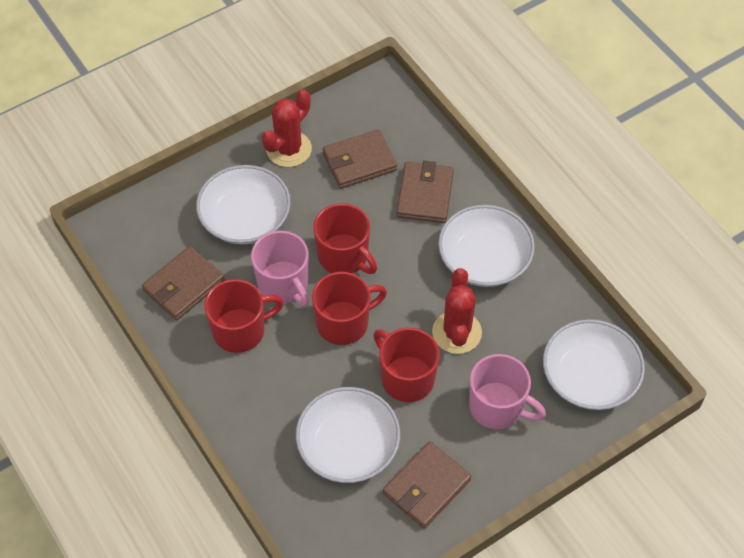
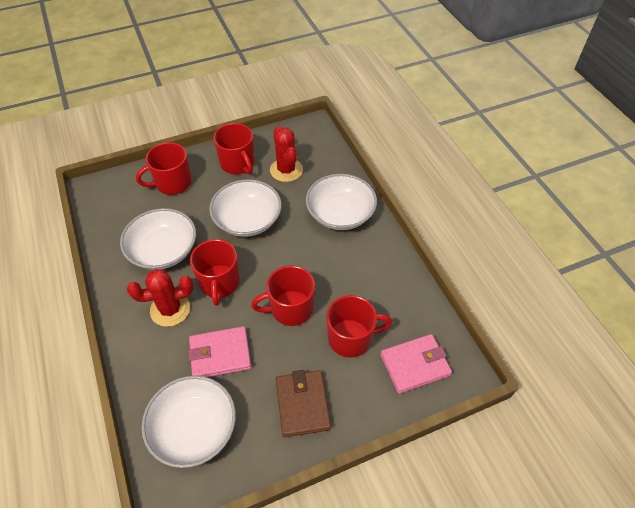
brown wallet: 4 -> 1
pink mug: 2 -> 0
pink wallet: 0 -> 2
red mug: 4 -> 5

